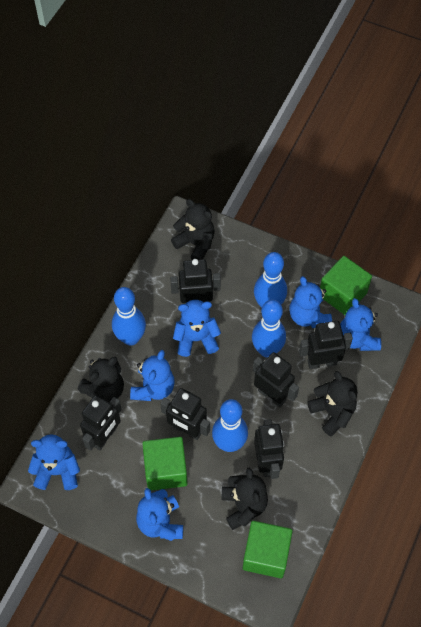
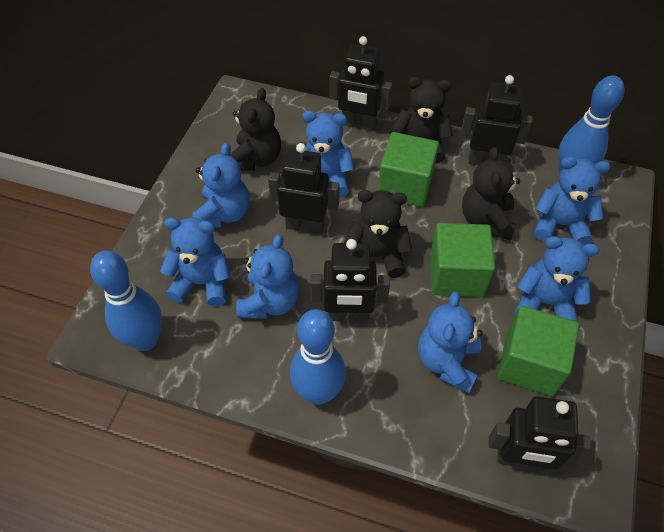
black robot: 6 -> 5
blue bowling pin: 4 -> 3
blue teddy bear: 6 -> 7

